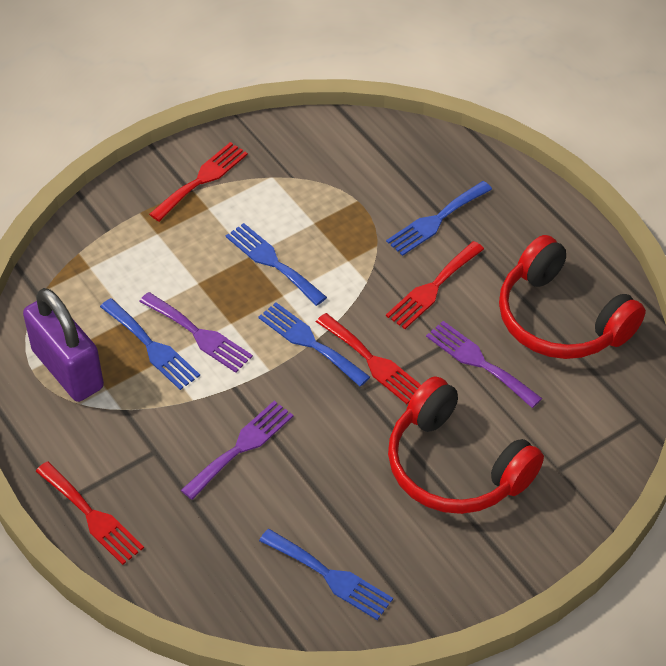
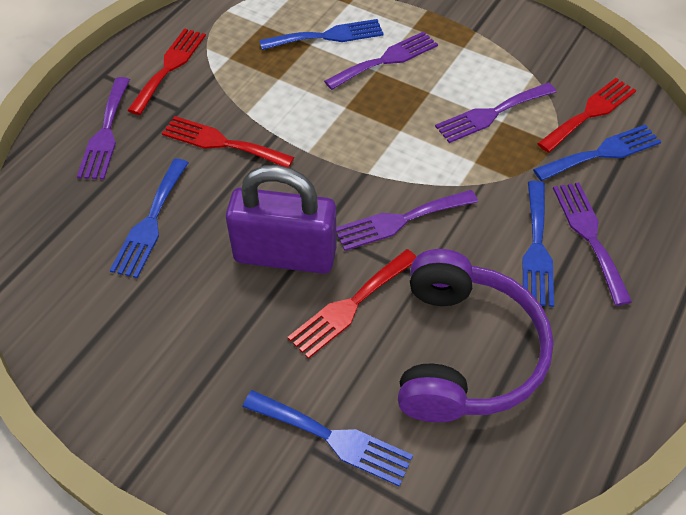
purple fork: 3 -> 5
purple headphones: 0 -> 1
red headphones: 2 -> 0

